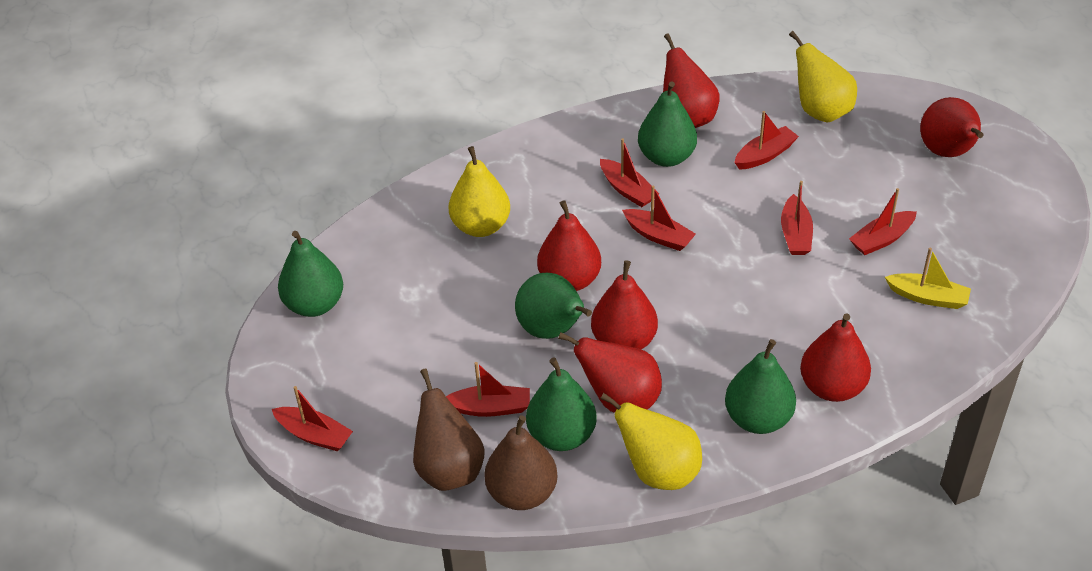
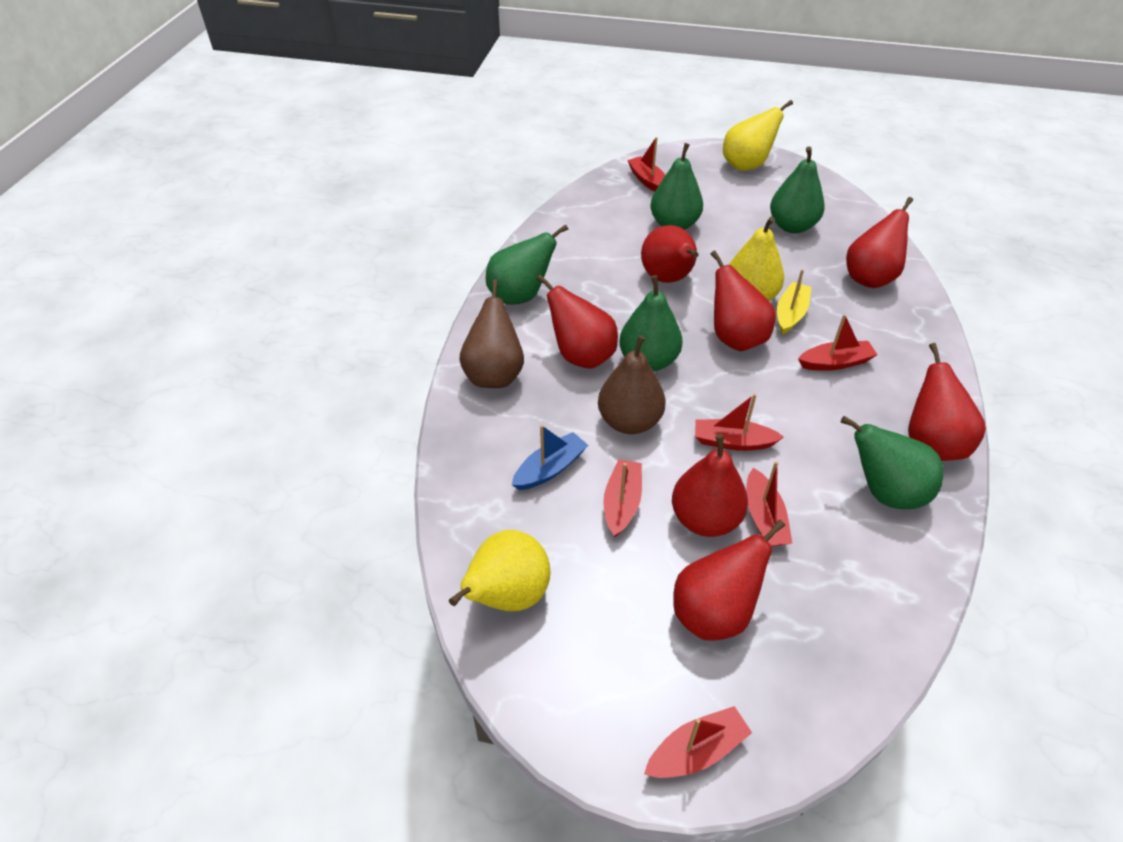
blue boat: 0 -> 1
red boat: 7 -> 6
red pear: 6 -> 7

